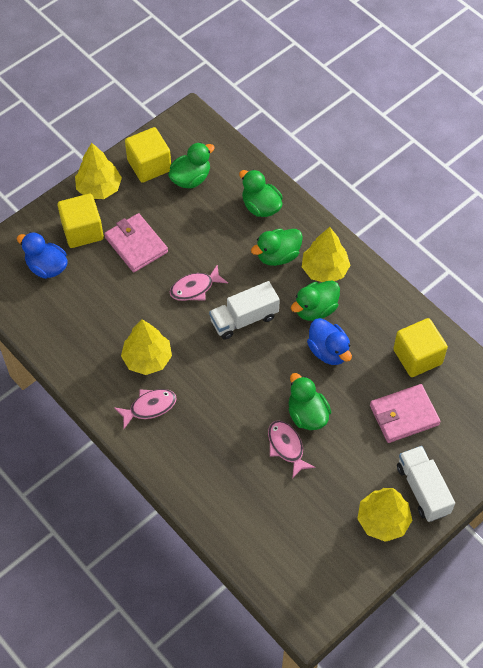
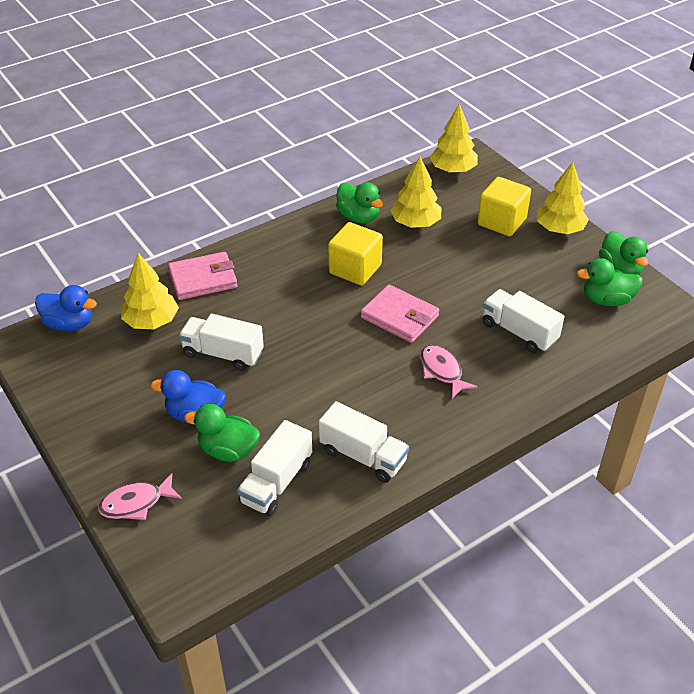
green duck: 5 -> 4
pink fish: 3 -> 2
white truck: 2 -> 4
yellow cube: 3 -> 2

